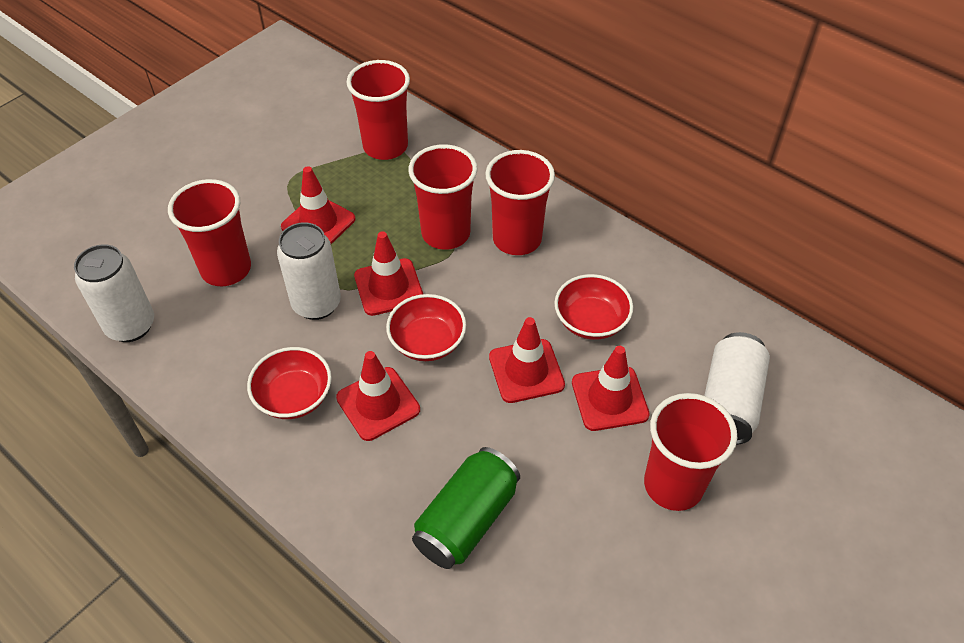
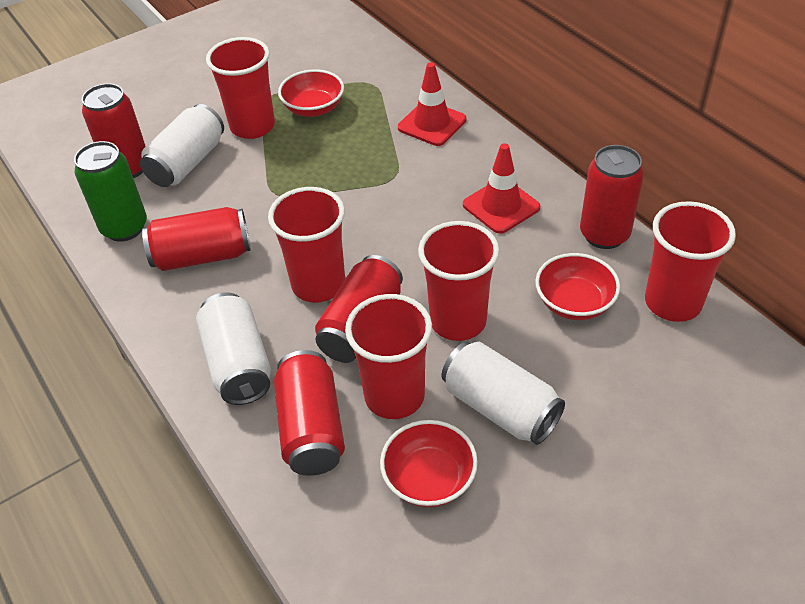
red can: 0 -> 5
red traffic cone: 5 -> 2

